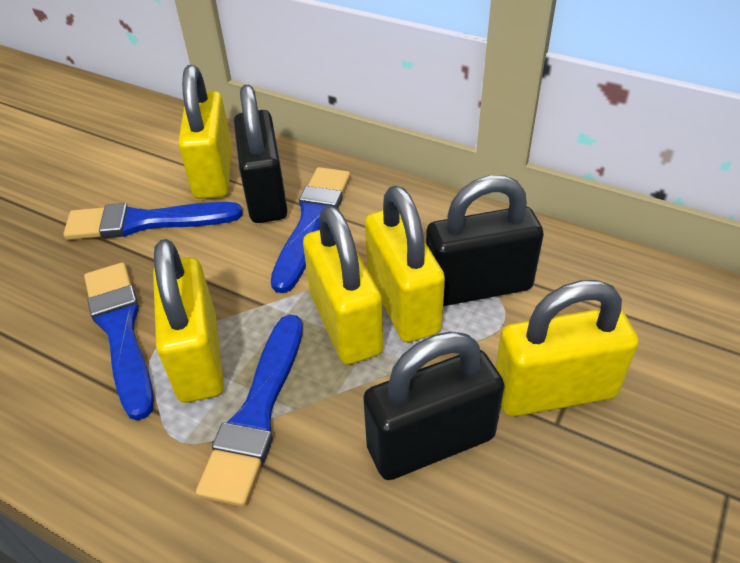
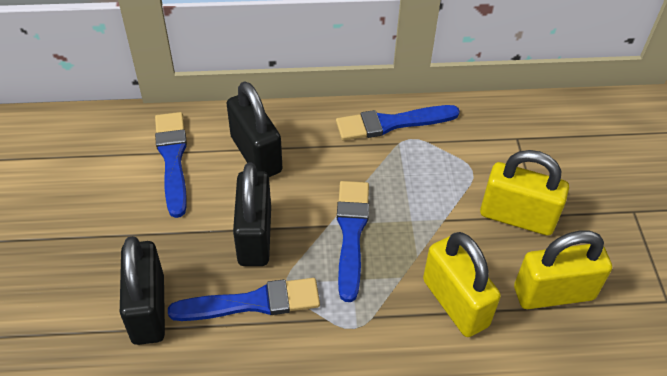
yellow padlock: 5 -> 3

